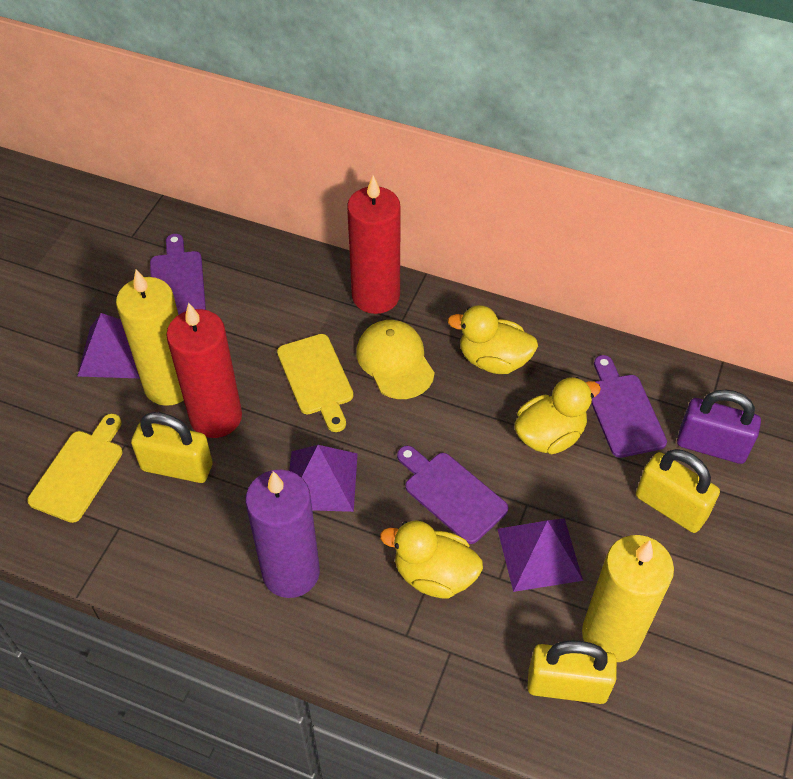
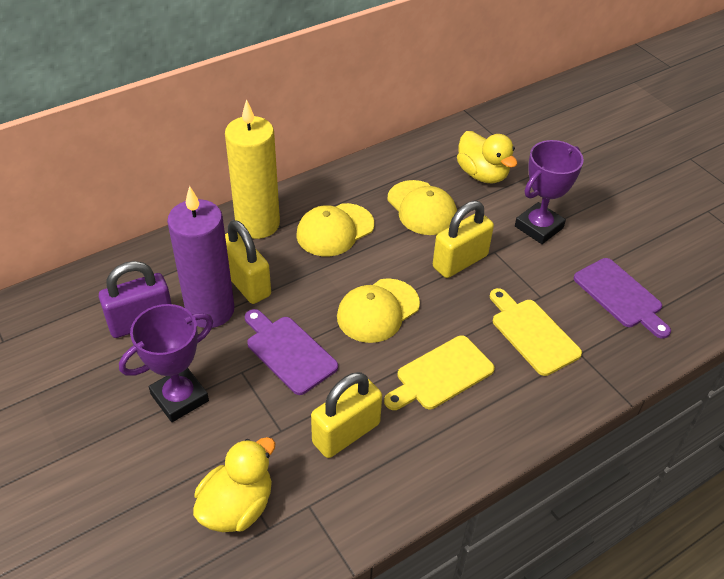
purple cutting board: 3 -> 2
purple pyramid: 3 -> 0
purple trophy: 0 -> 2
red candle: 2 -> 0
yellow candle: 2 -> 1
yellow cap: 1 -> 3
yellow duck: 3 -> 2

